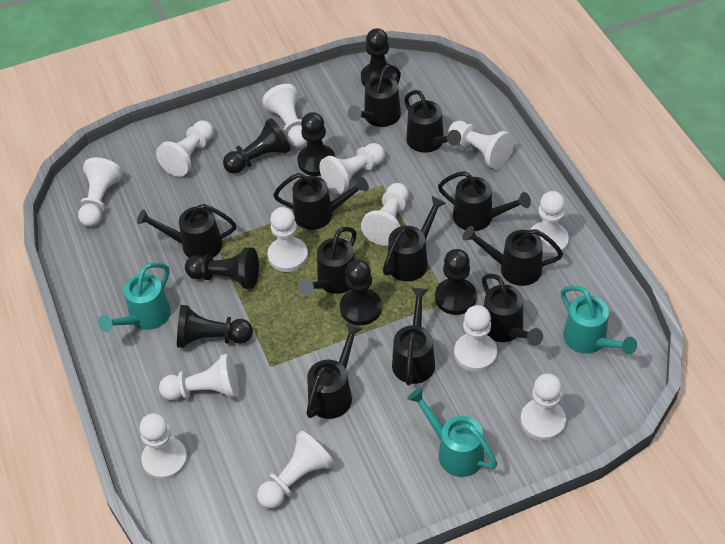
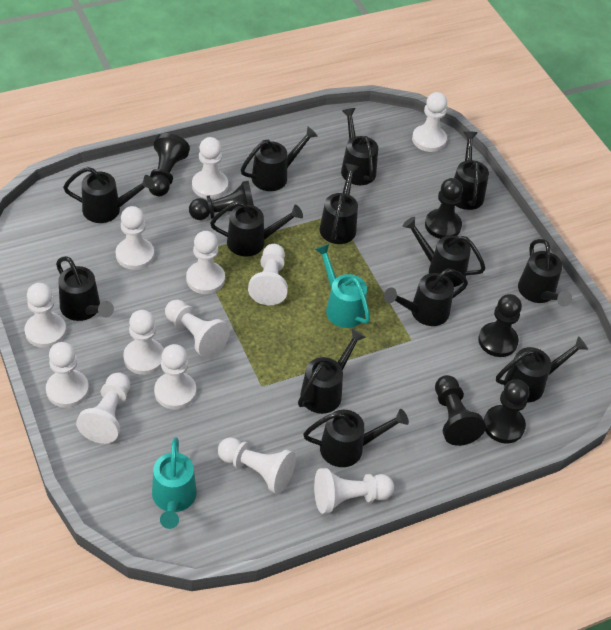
black pawn: 7 -> 6
black watering can: 11 -> 13
turquoise watering can: 3 -> 2

